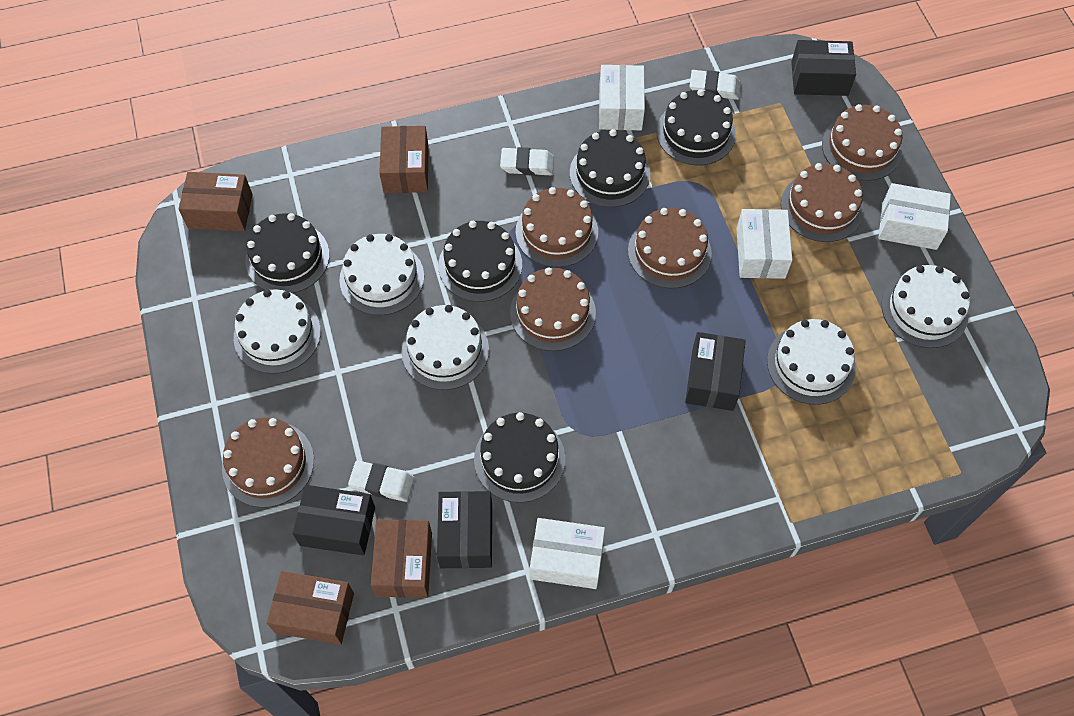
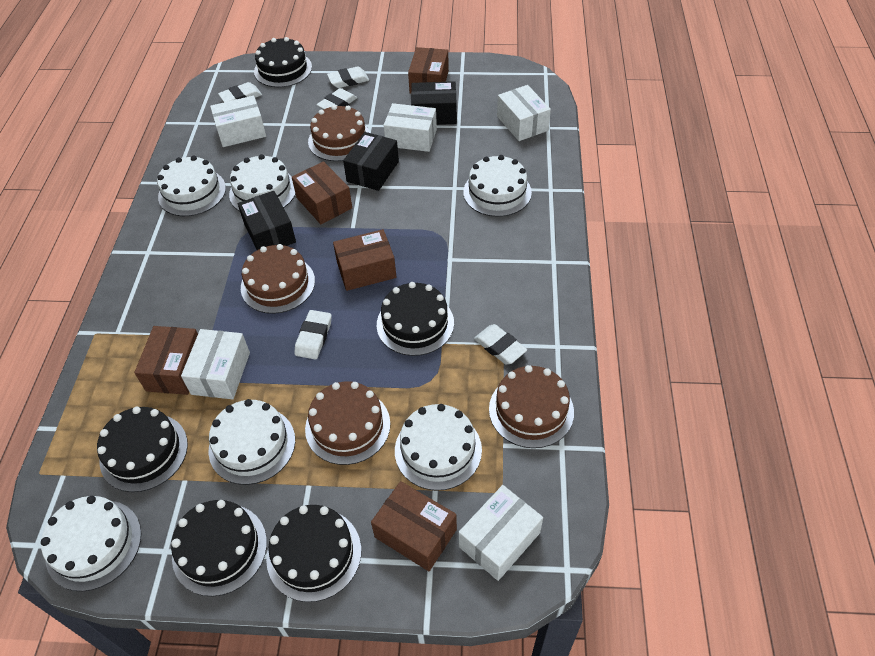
black box: 4 -> 3
brown box: 4 -> 5
brown cake: 6 -> 4
white box: 4 -> 5
white cake: 5 -> 6
white eraser: 3 -> 5

